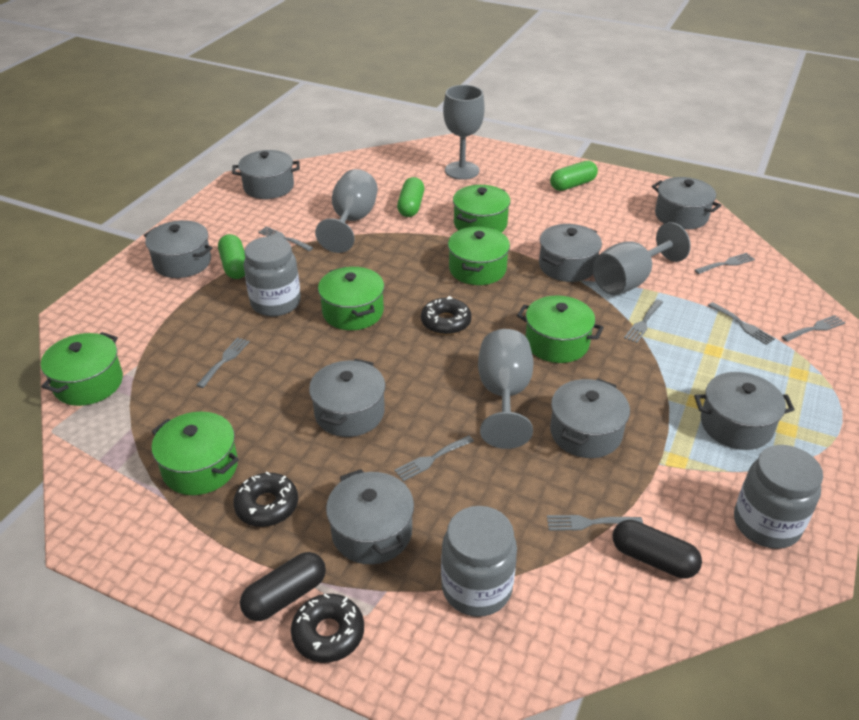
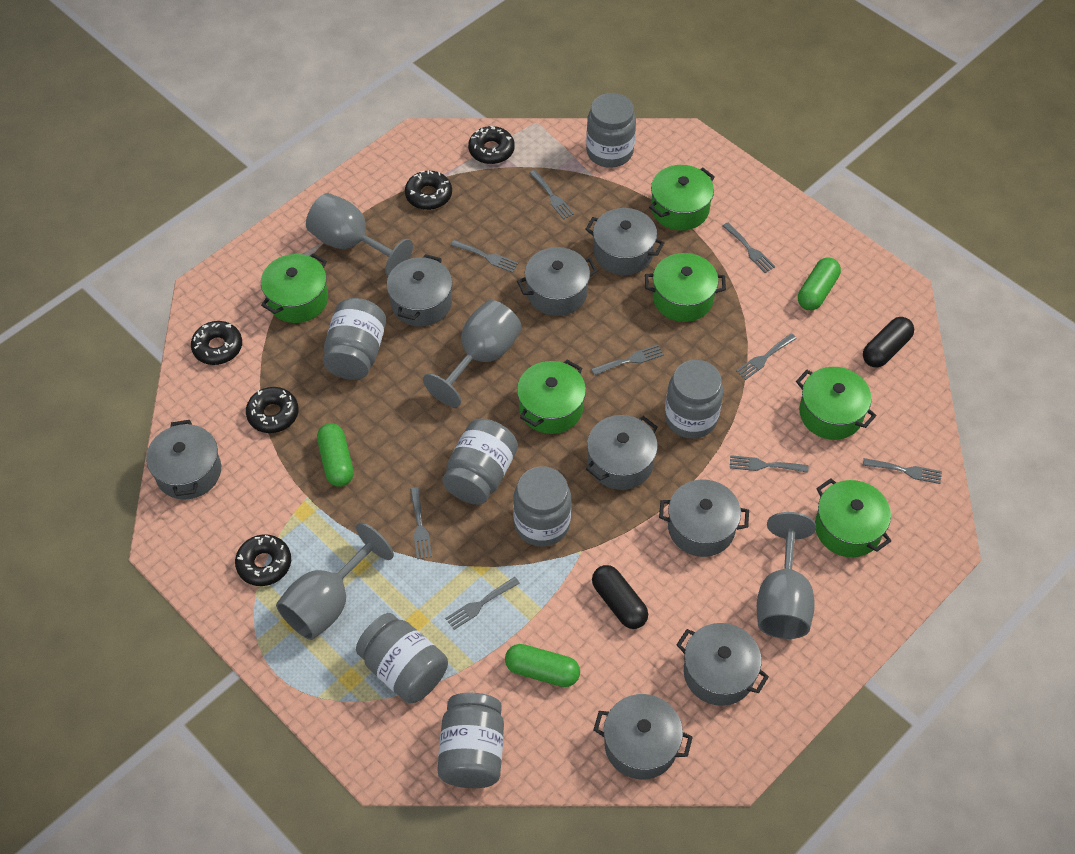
black donut: 3 -> 5
grey fork: 8 -> 9
grey jar: 3 -> 7

